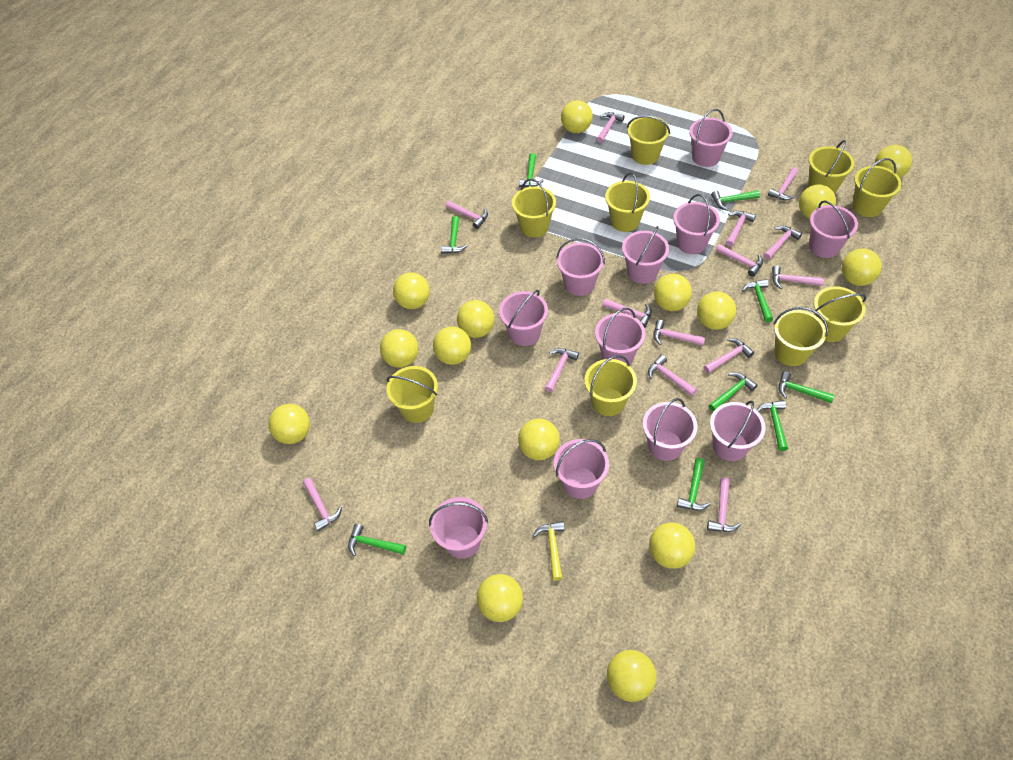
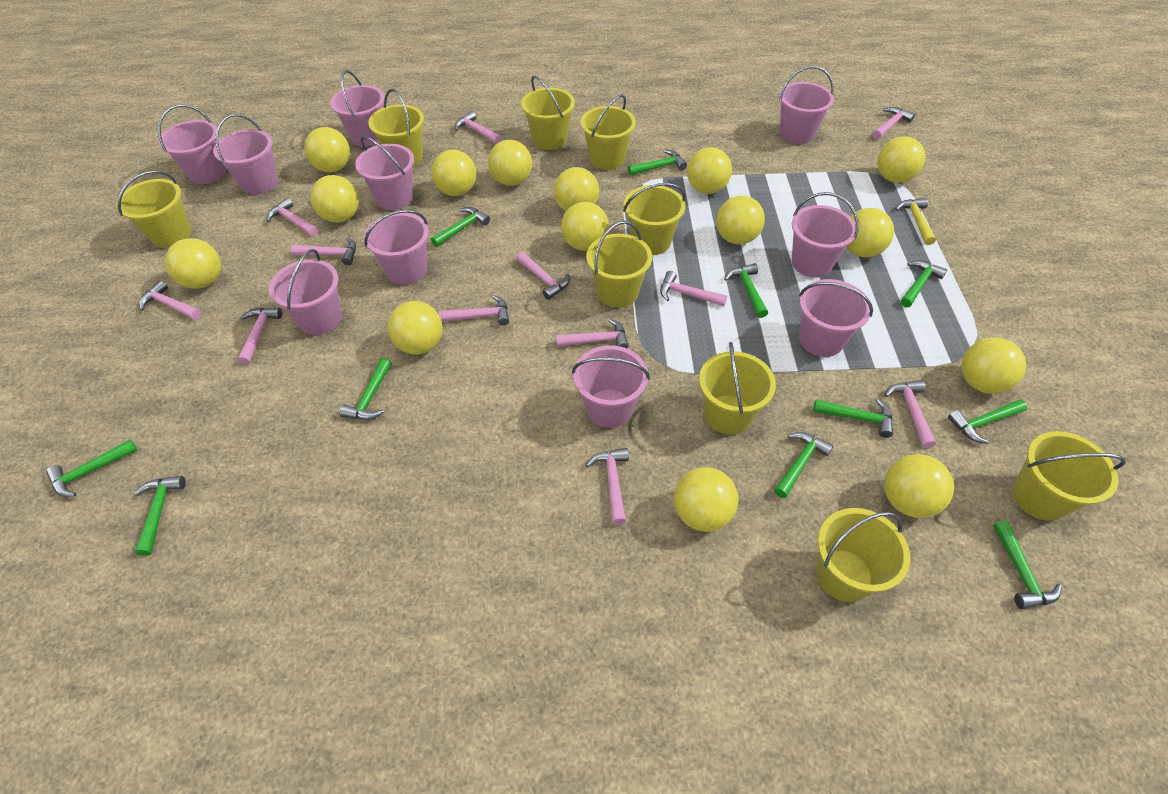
green hammer: 9 -> 11
pink bucket: 11 -> 10
pink hammer: 14 -> 12

